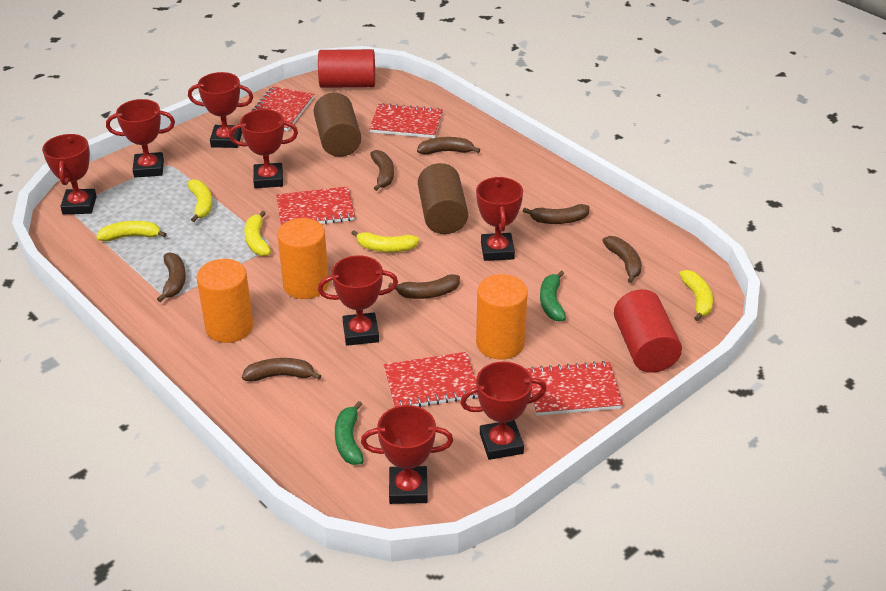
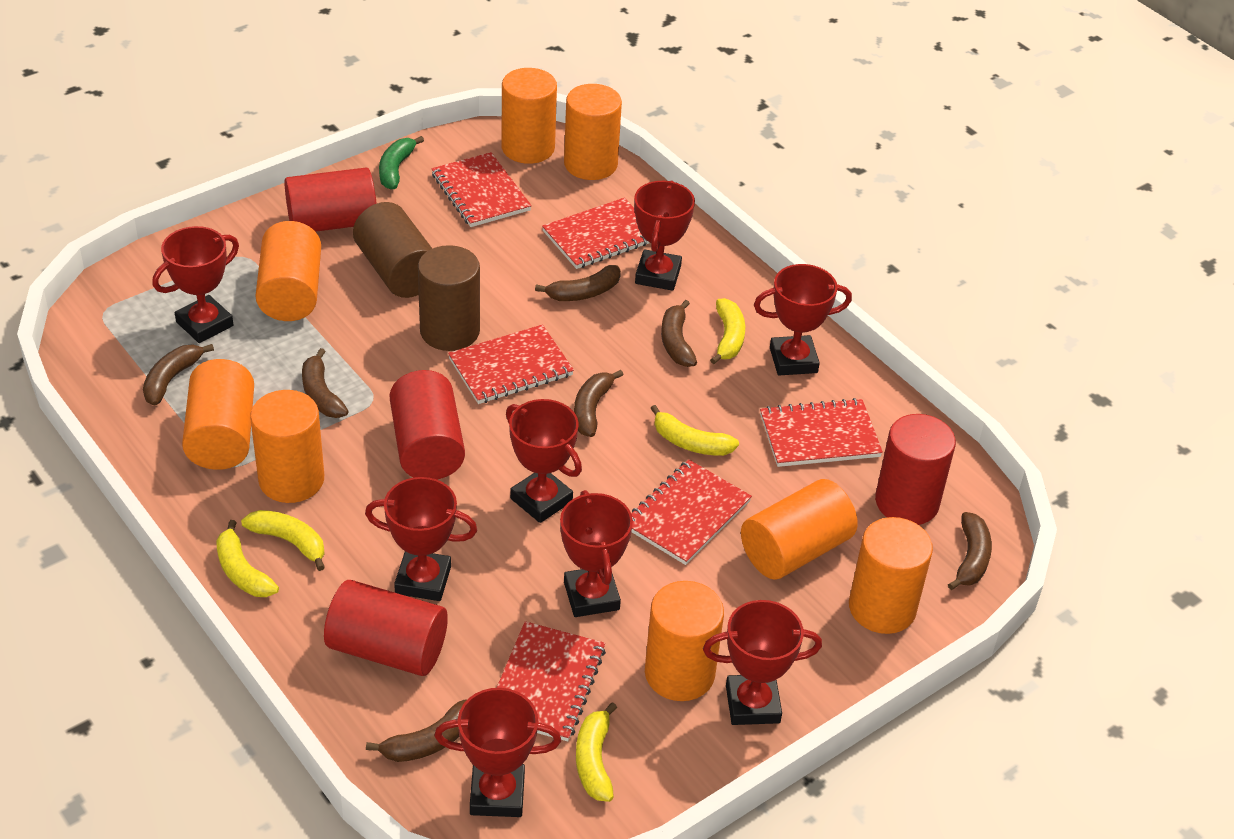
green banana: 2 -> 1
orange cylinder: 3 -> 8
red cylinder: 2 -> 4
red notebook: 5 -> 6

